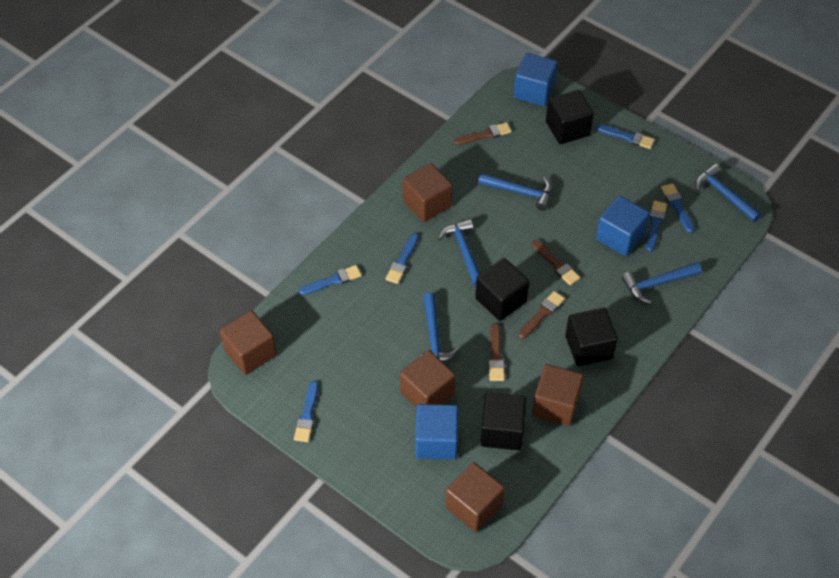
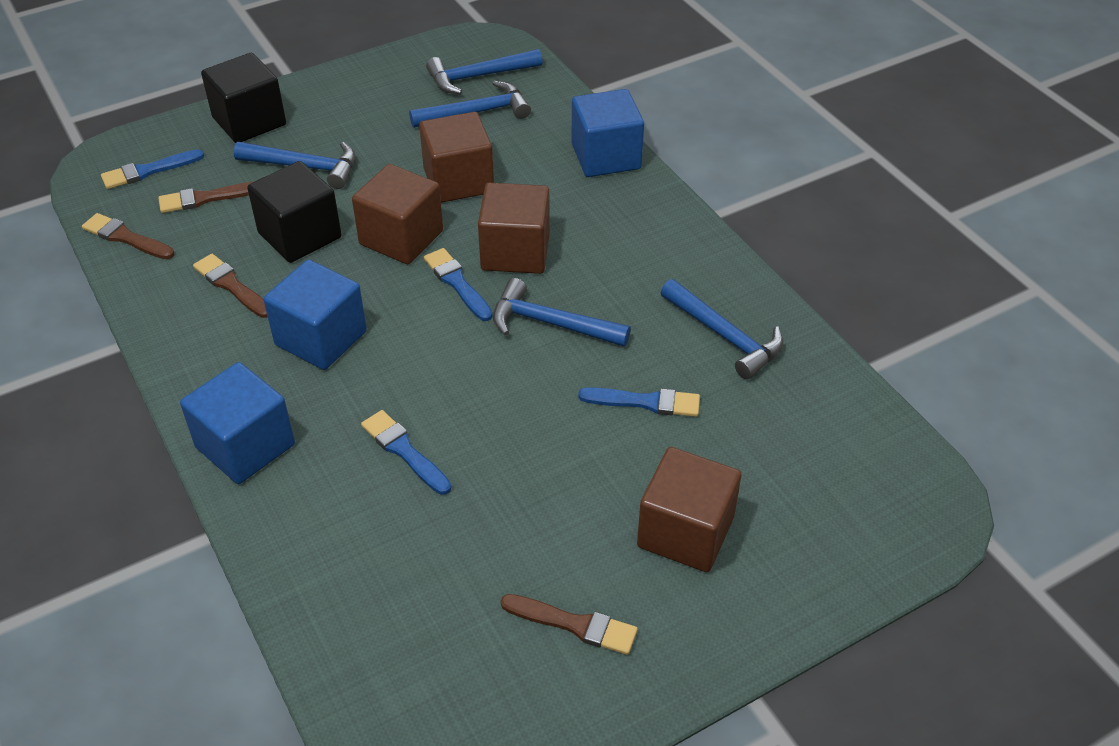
black cube: 4 -> 2
blue brush: 6 -> 4
brown cube: 5 -> 4

